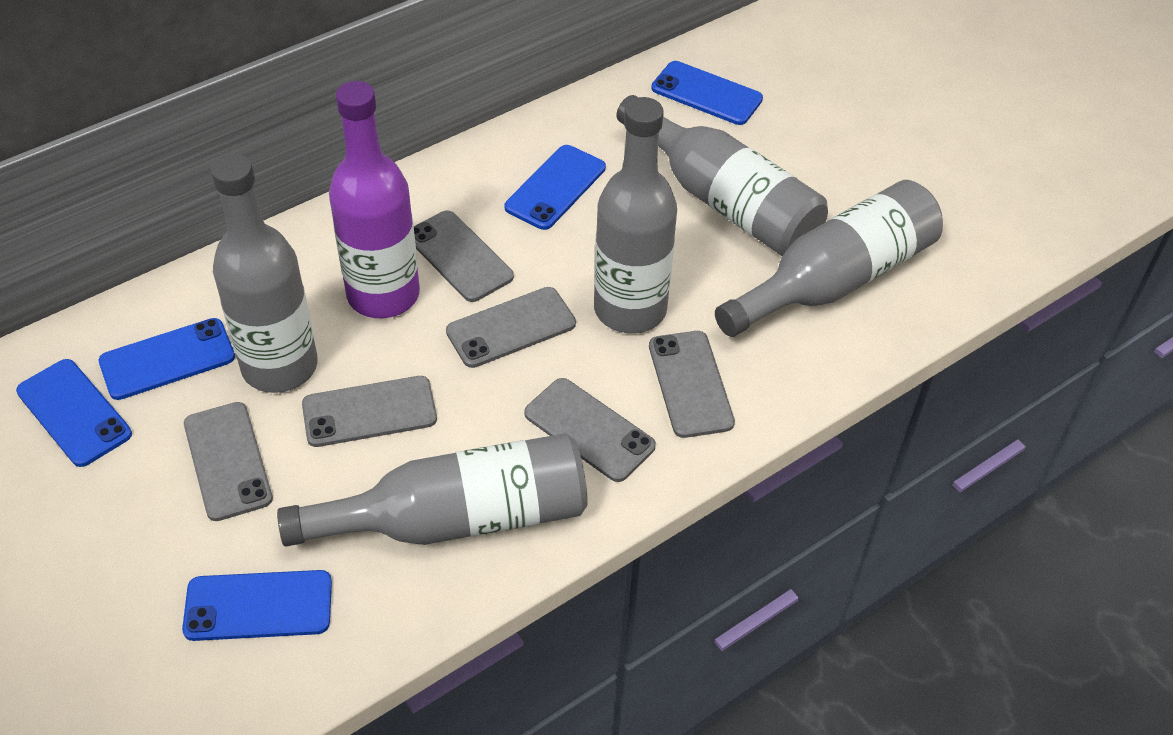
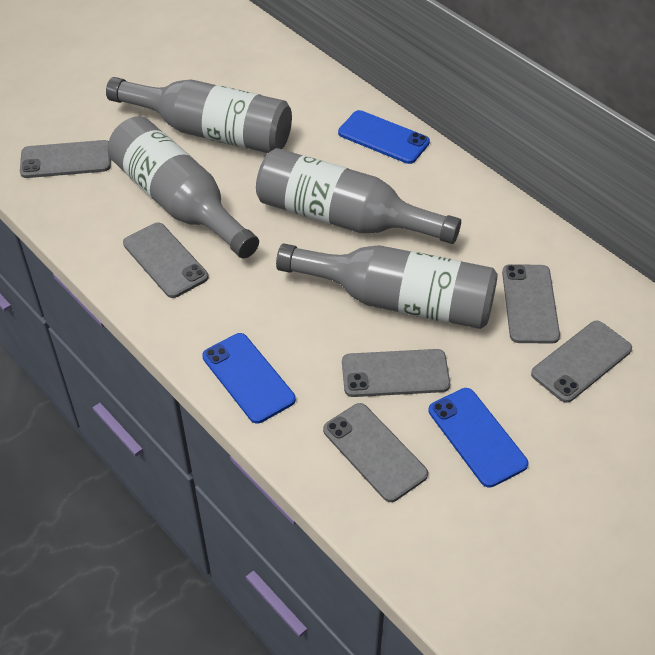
blue phone: 5 -> 3
grey bottle: 5 -> 4
purple bottle: 1 -> 0

